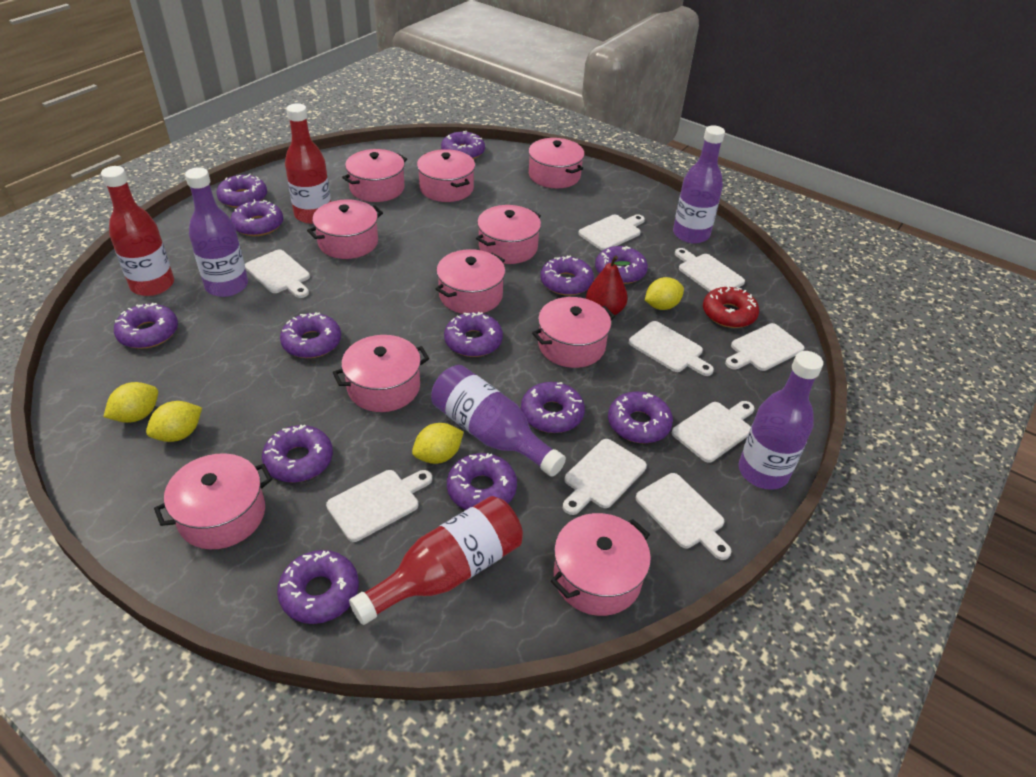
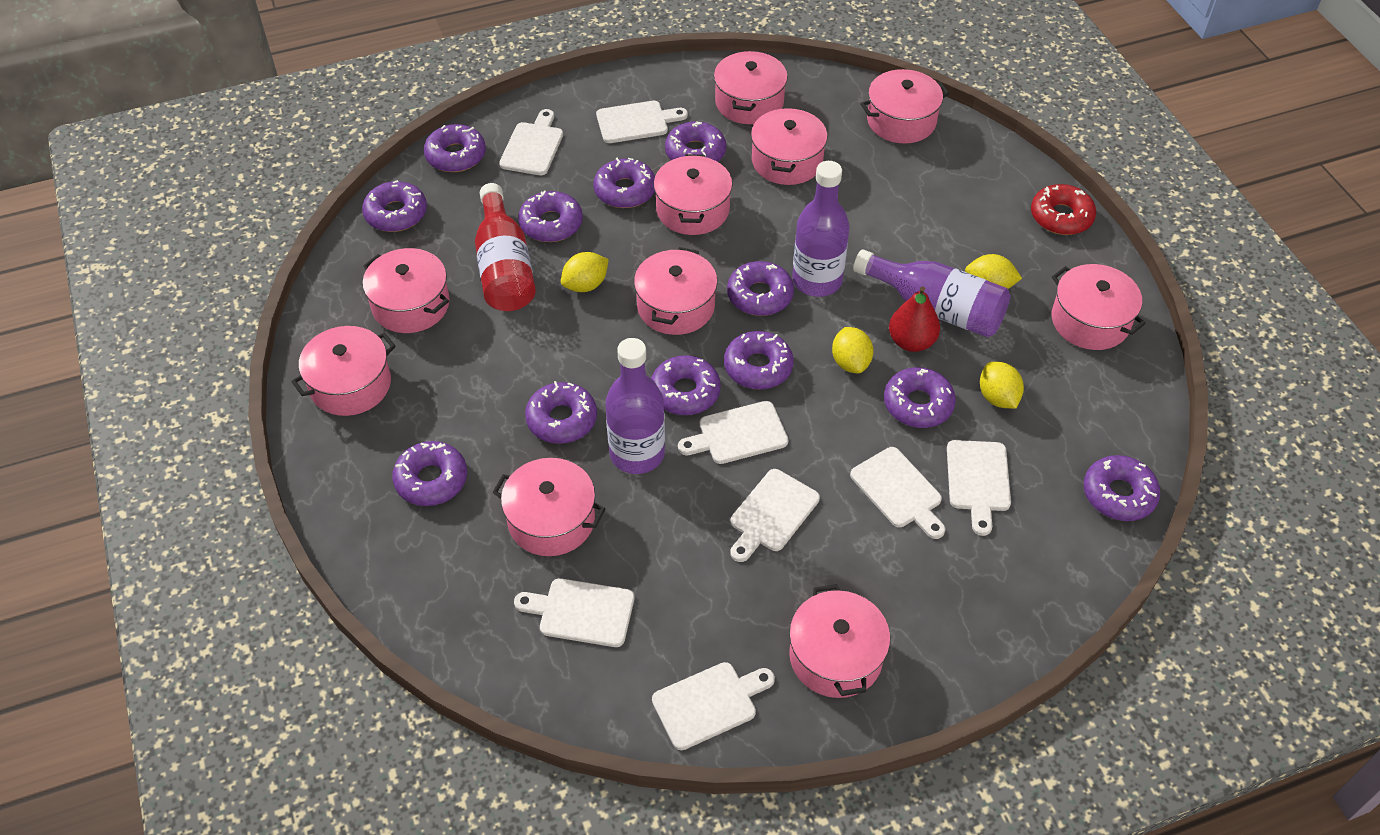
purple bottle: 4 -> 3
purple donut: 13 -> 12
red bottle: 3 -> 1
white cutting board: 9 -> 8

